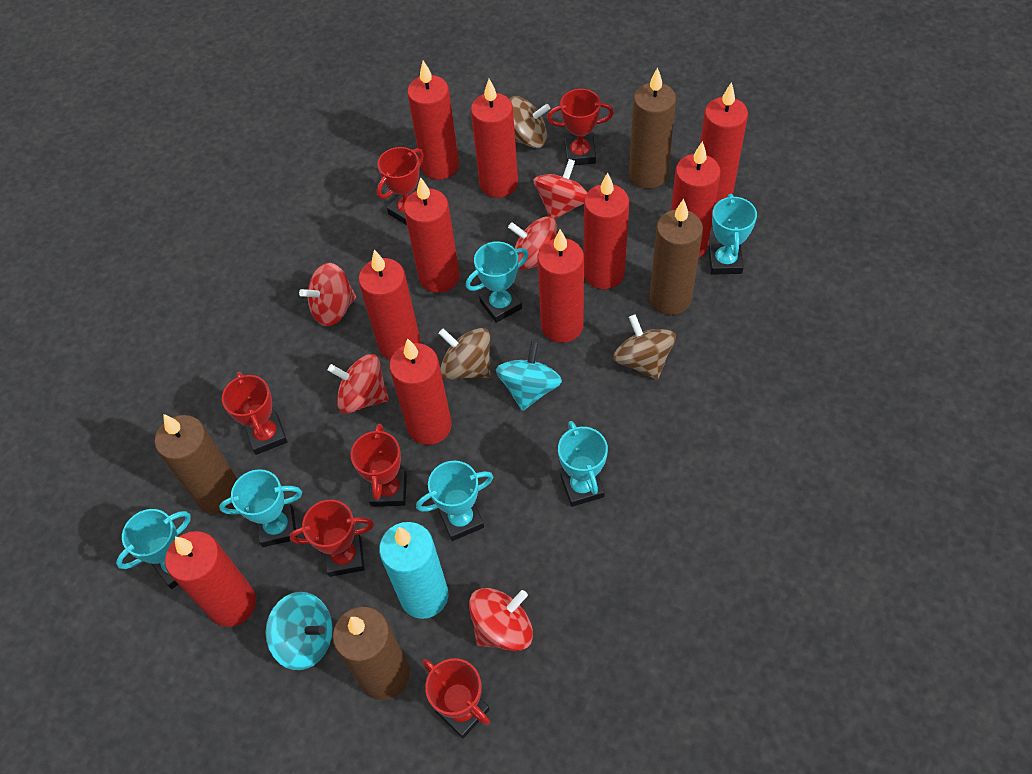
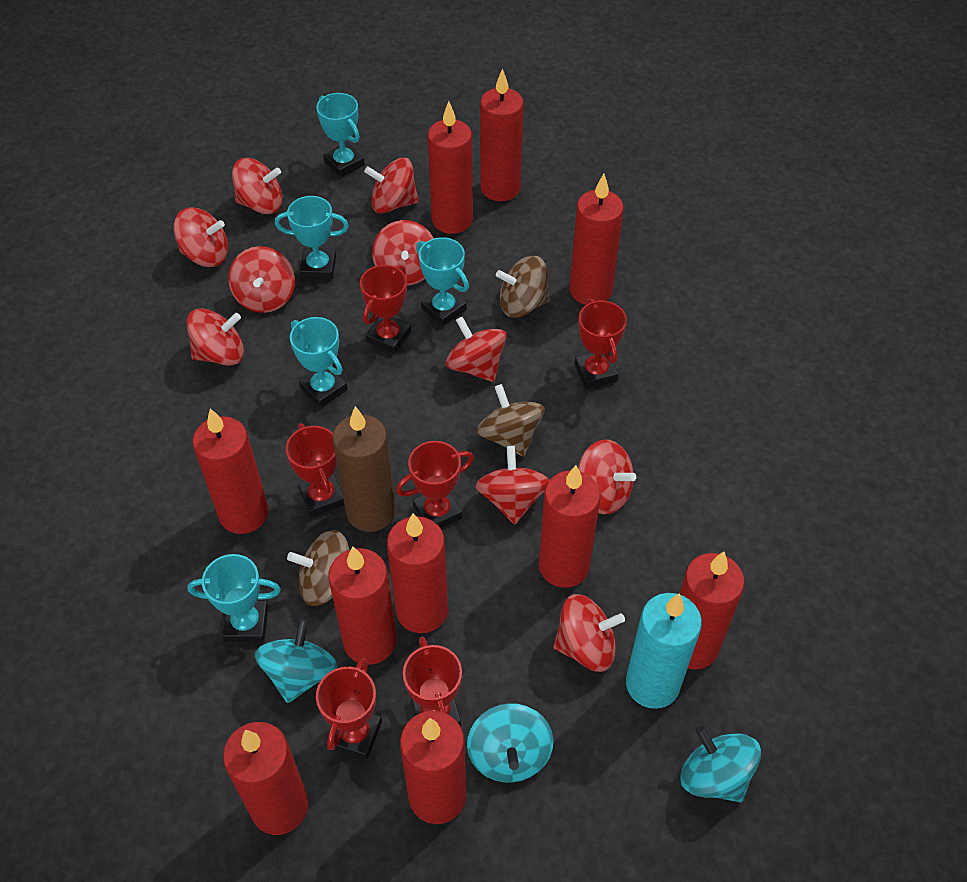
brown candle: 4 -> 1
red spinning top: 5 -> 10
turquoise spinning top: 2 -> 3
turquoise trophy: 6 -> 5

